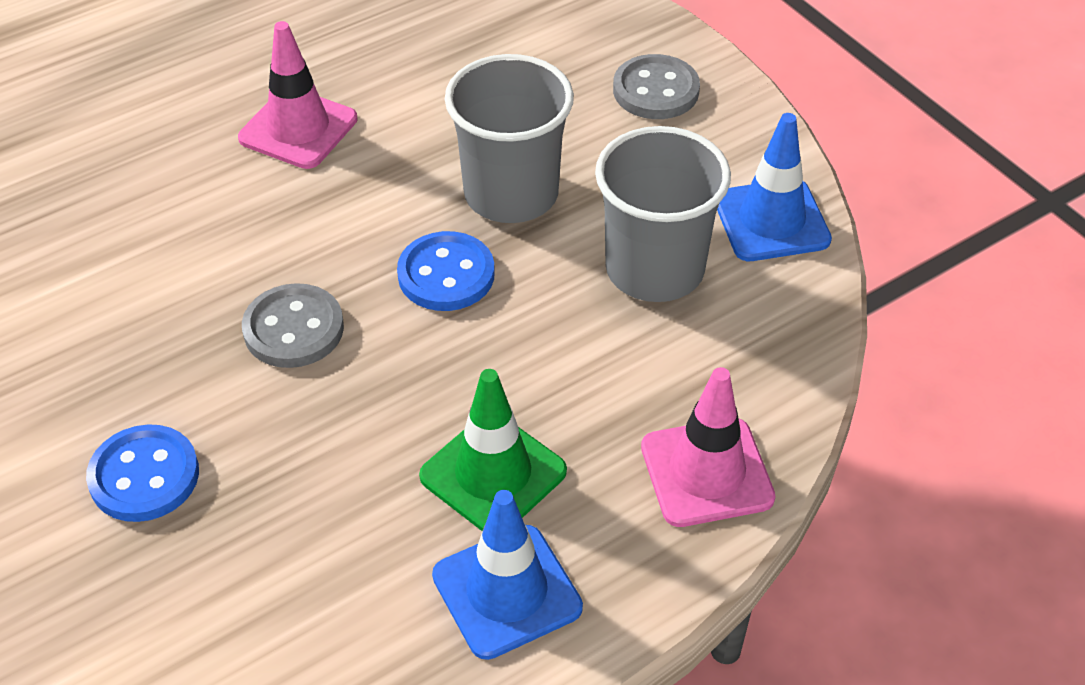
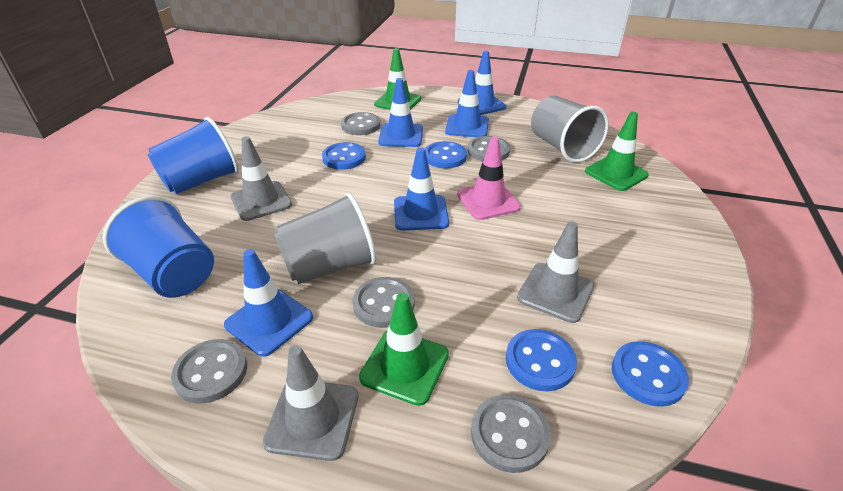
blue button: 2 -> 4
blue cup: 0 -> 2
blue traffic cone: 2 -> 5
green traffic cone: 1 -> 3
grey button: 2 -> 5
grey traffic cone: 0 -> 3
pink traffic cone: 2 -> 1

